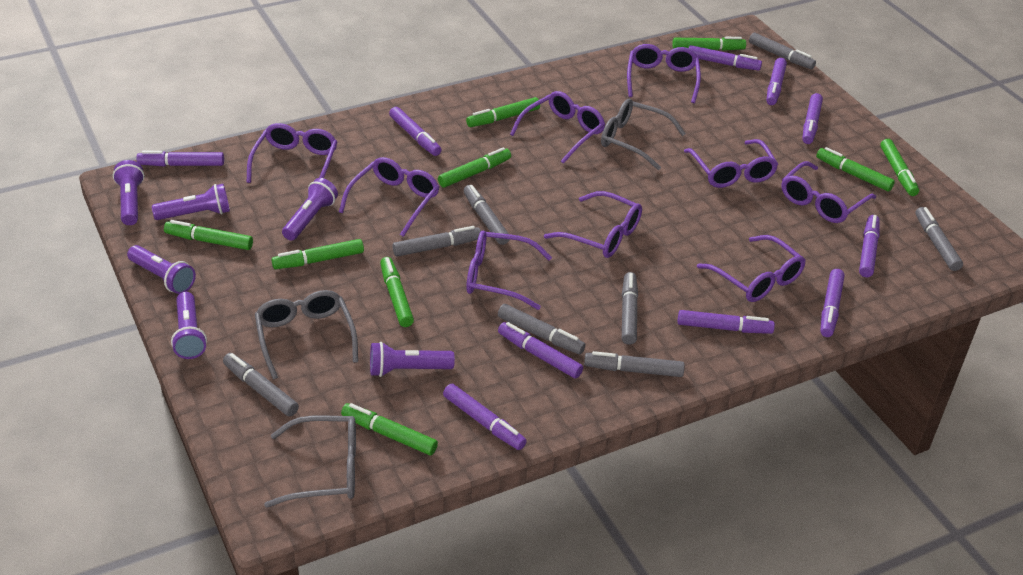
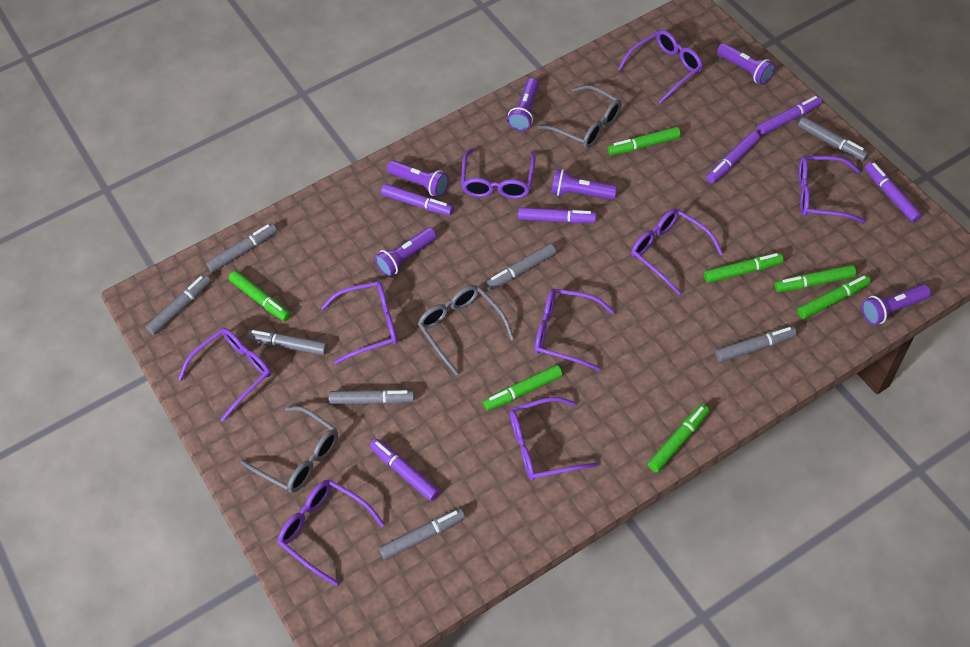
green marker: 9 -> 7
purple marker: 10 -> 6

